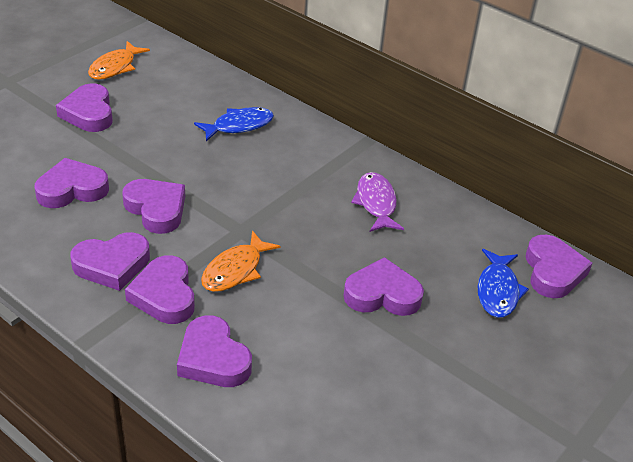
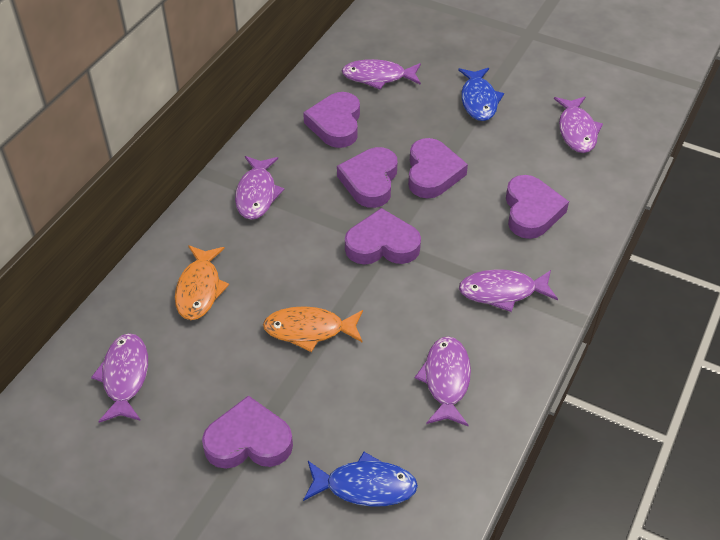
purple fish: 1 -> 6
purple heart: 8 -> 6

